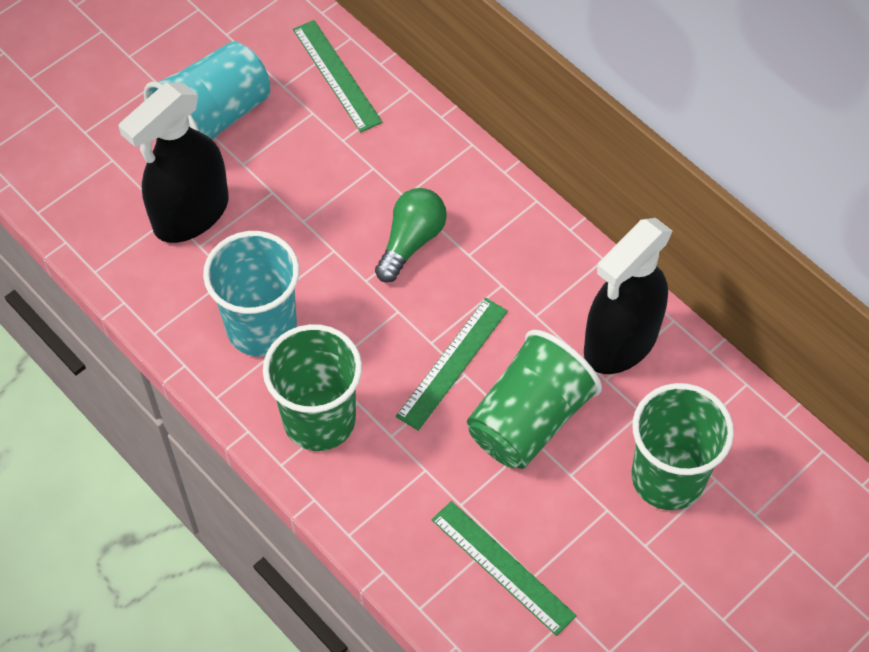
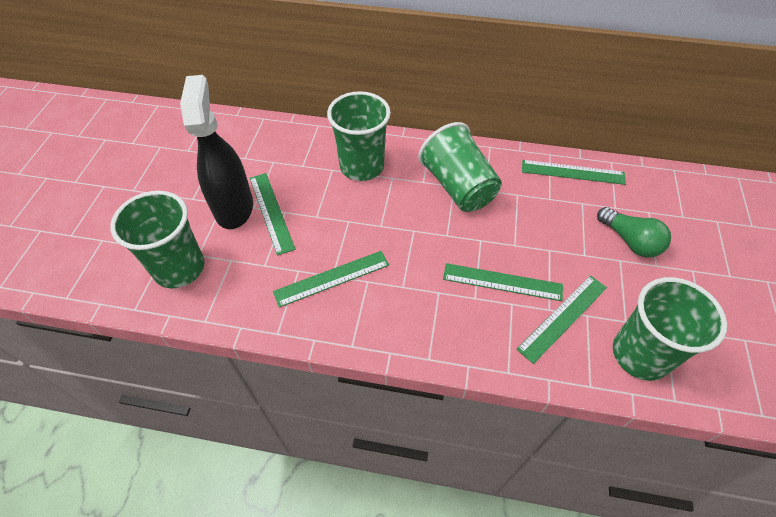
black spray bottle: 2 -> 1
green cup: 3 -> 4
green ruler: 3 -> 5
turquoise cup: 2 -> 0

